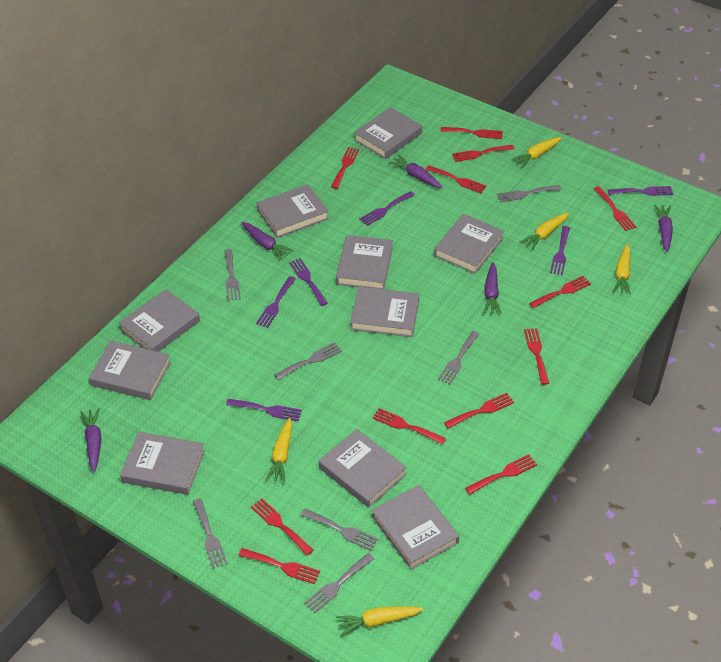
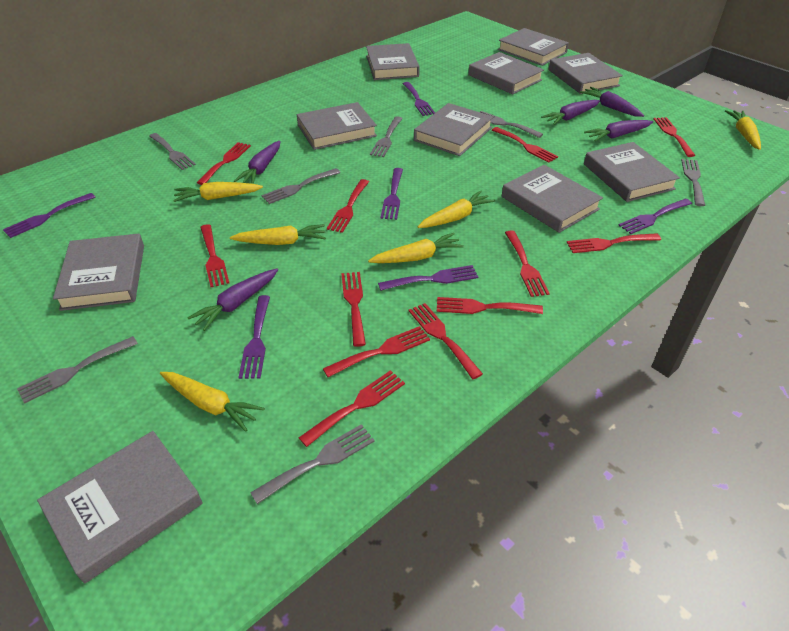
yellow carrot: 5 -> 6

